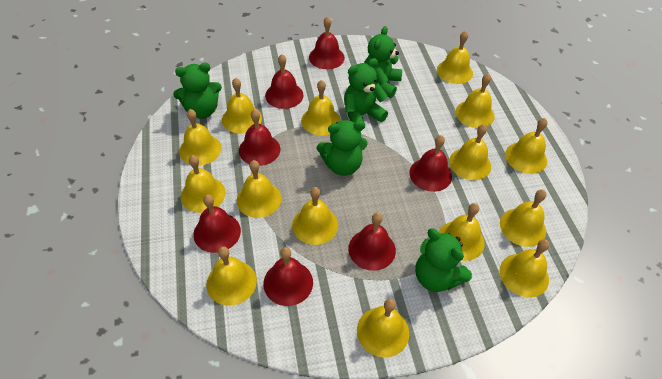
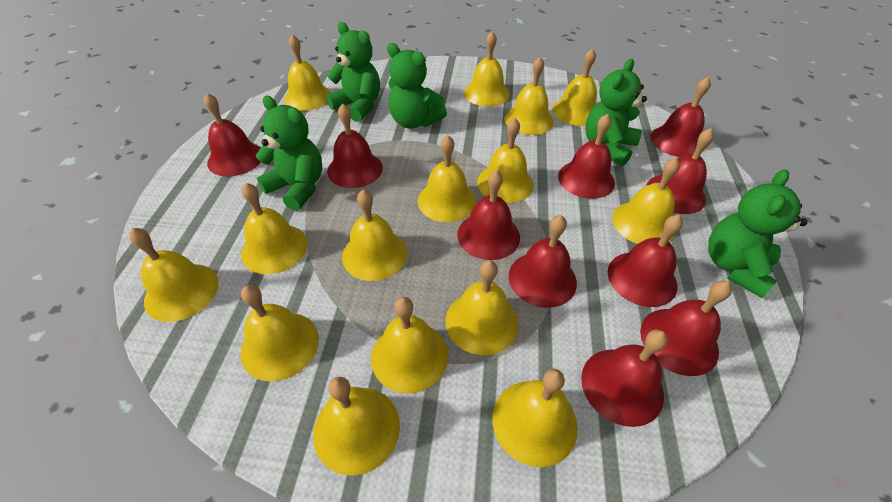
red bell: 7 -> 10

